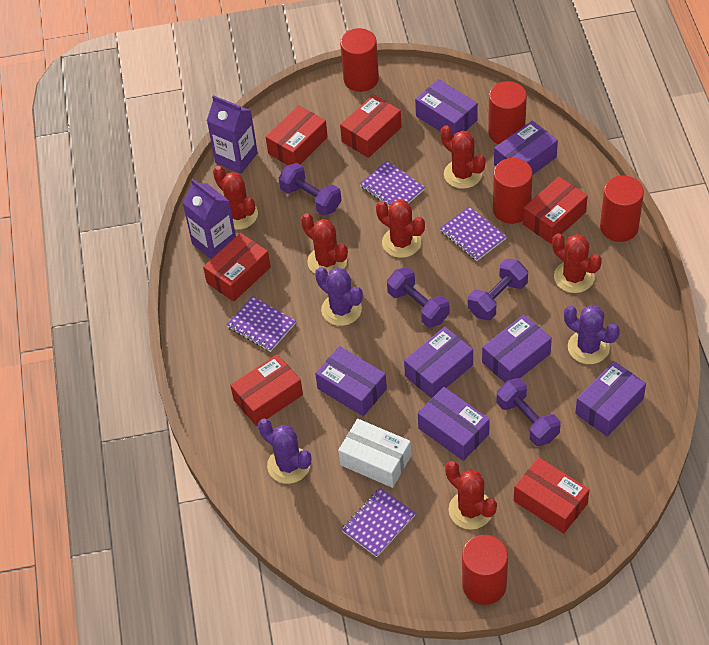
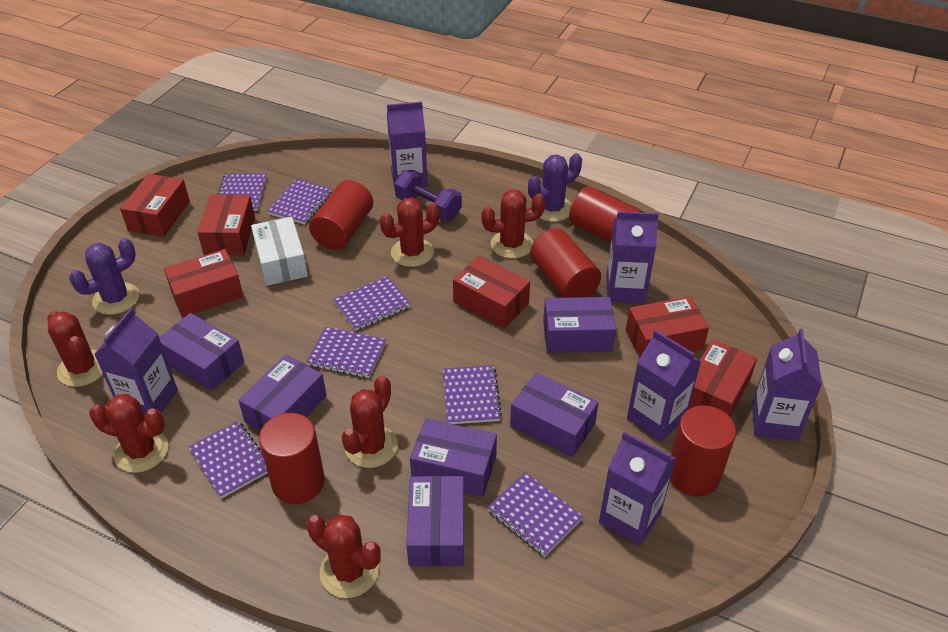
purple box: 7 -> 6
purple cactus: 3 -> 2
purple carton: 2 -> 6
purple dumbbell: 4 -> 1
purple notebook: 4 -> 7

